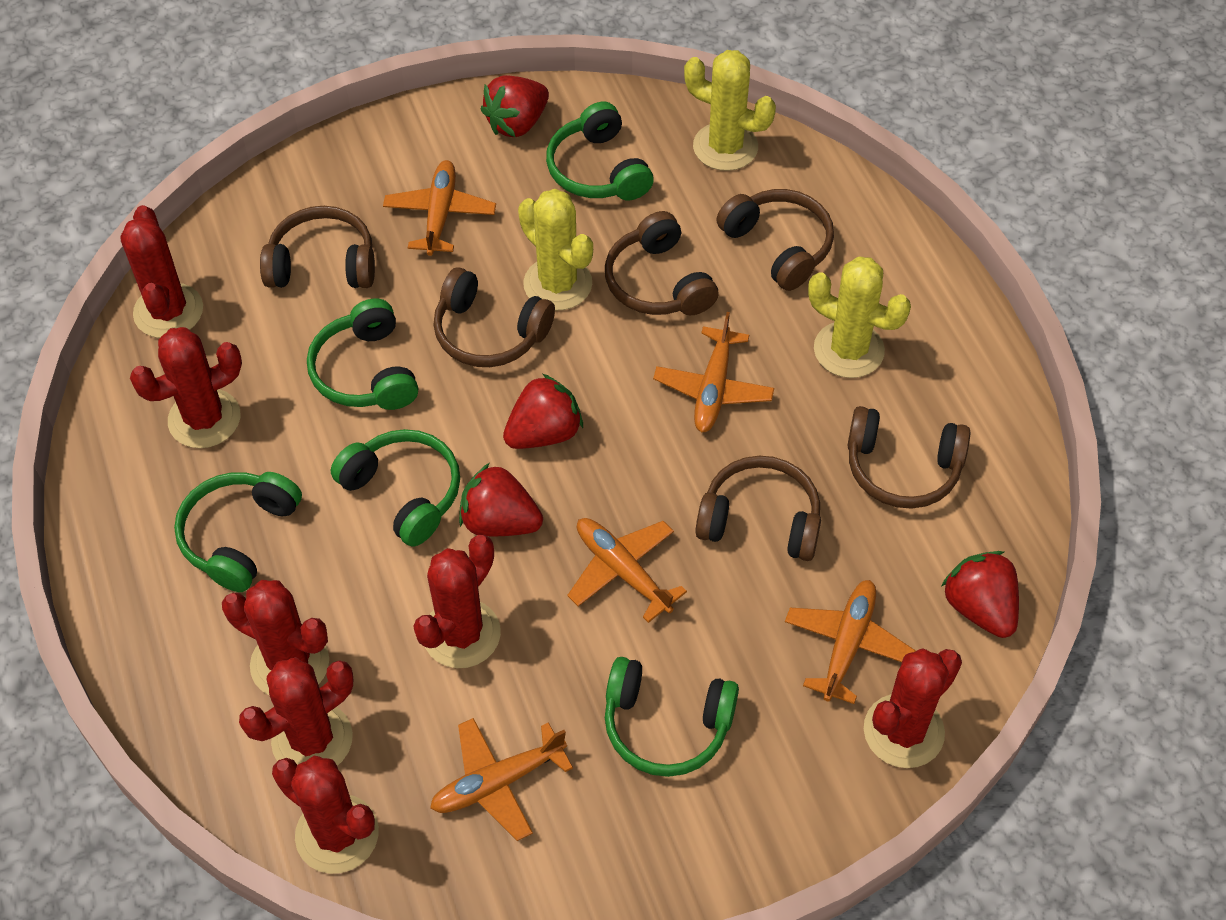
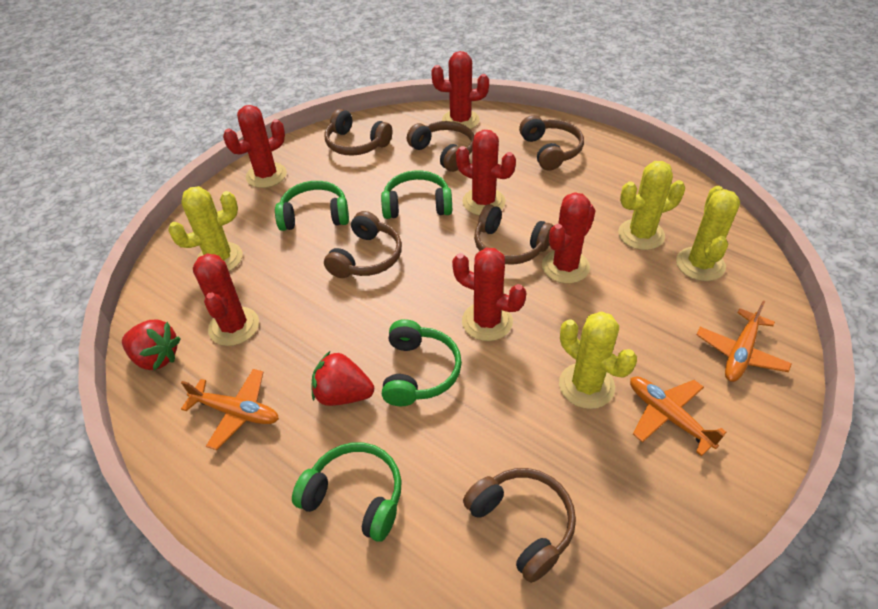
green headphones: 5 -> 4
orange plane: 5 -> 3
red cactus: 7 -> 6
red strawberry: 4 -> 2
yellow cactus: 3 -> 4

